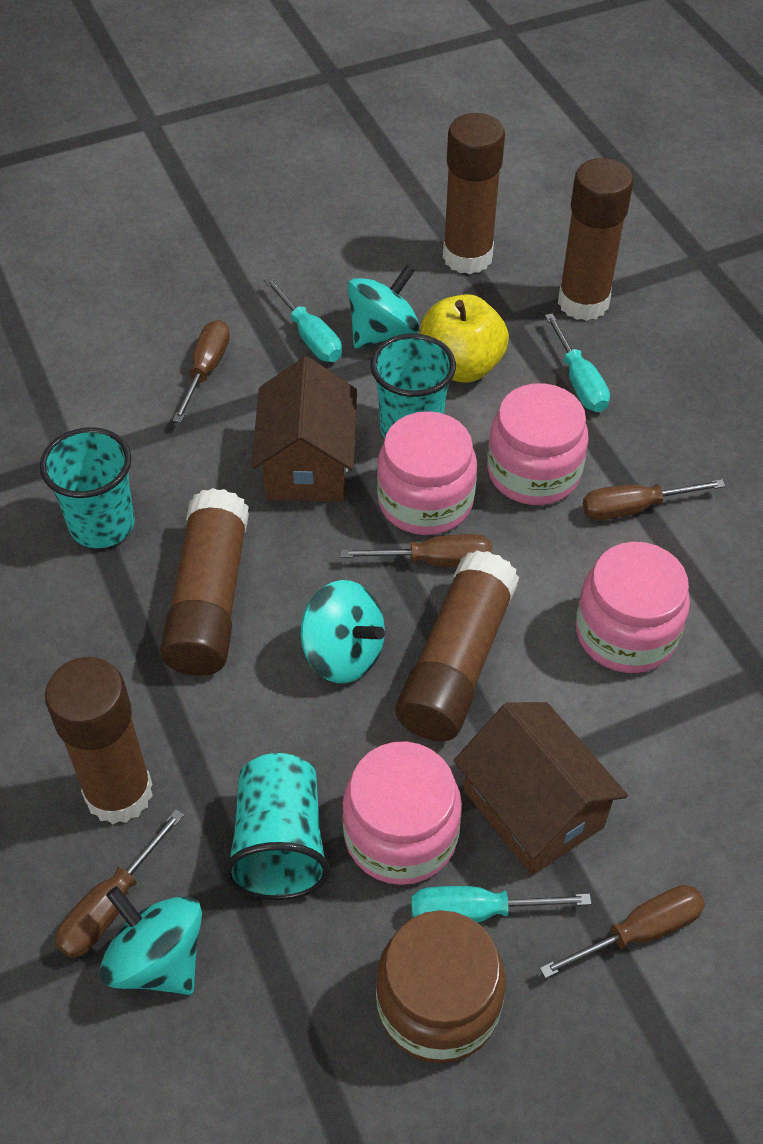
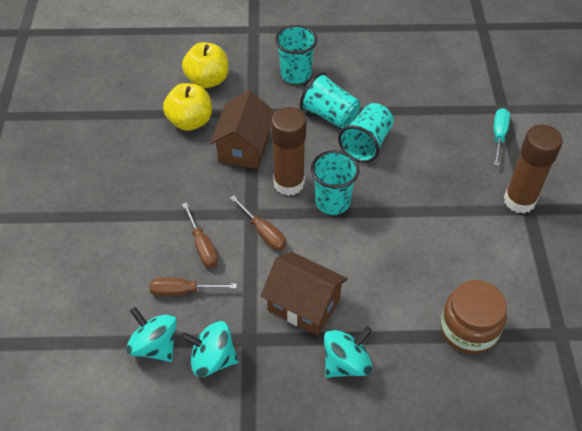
brown glue stick: 5 -> 2
brown screwdriver: 5 -> 3
pink jar: 4 -> 0
turquoise cup: 3 -> 4
turquoise screwdriver: 3 -> 1
yellow apple: 1 -> 2

